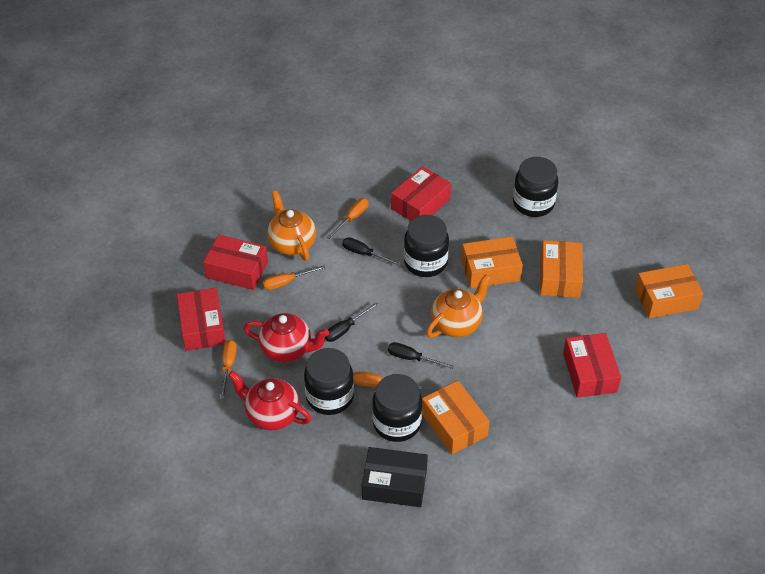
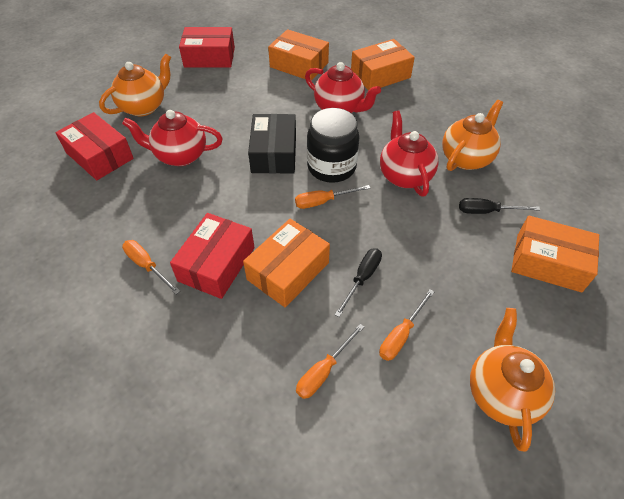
black jar: 4 -> 1
black screwdriver: 3 -> 2
orange teapot: 2 -> 3
red box: 4 -> 3
red teapot: 2 -> 3

